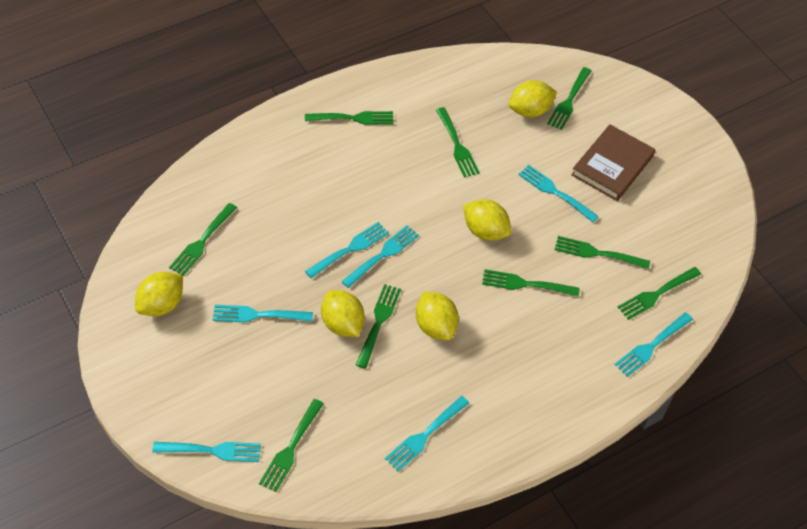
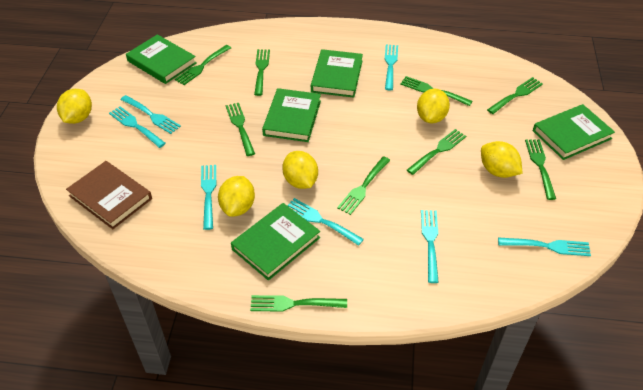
green book: 0 -> 5

